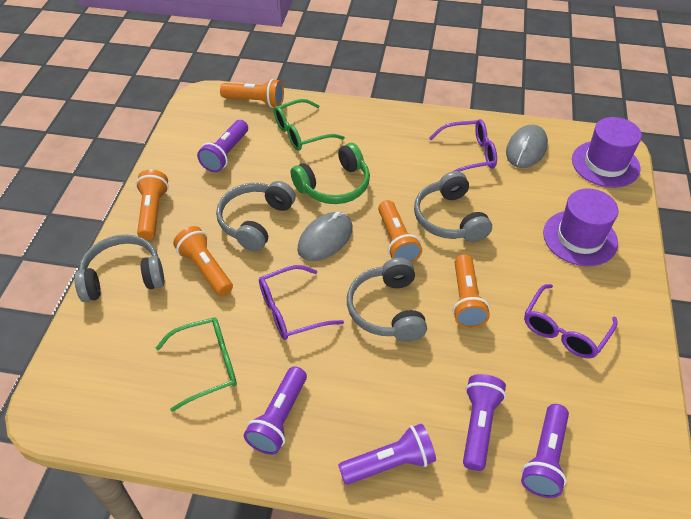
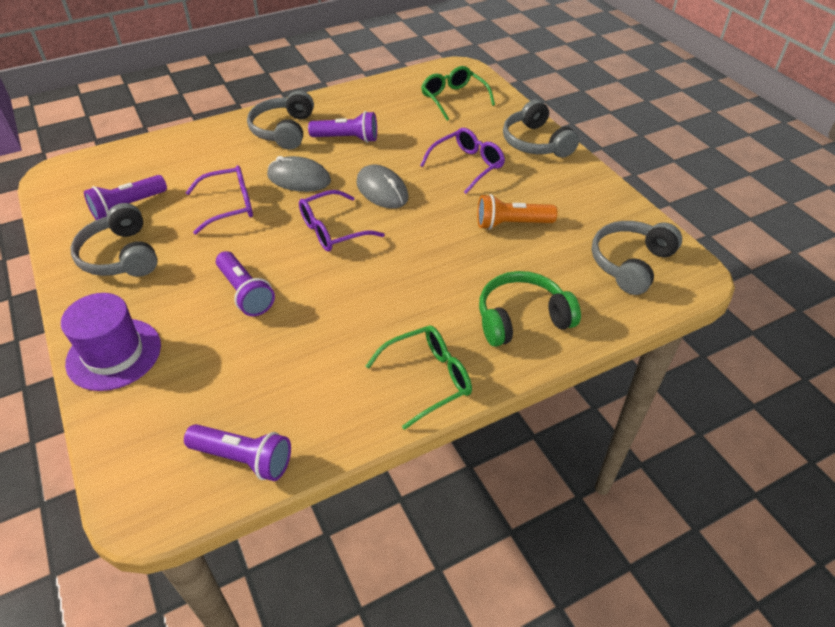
orange flashlight: 5 -> 1
purple flashlight: 5 -> 4
purple hat: 2 -> 1

